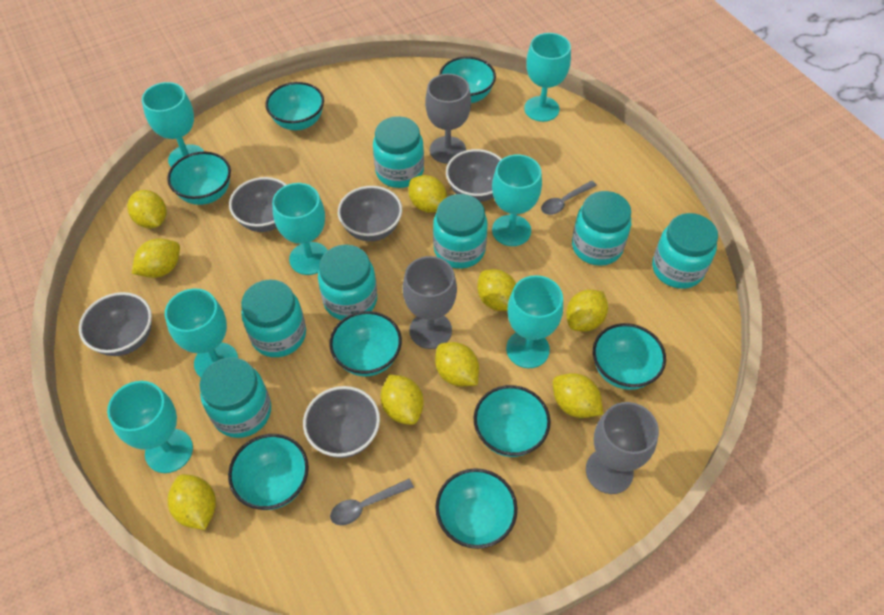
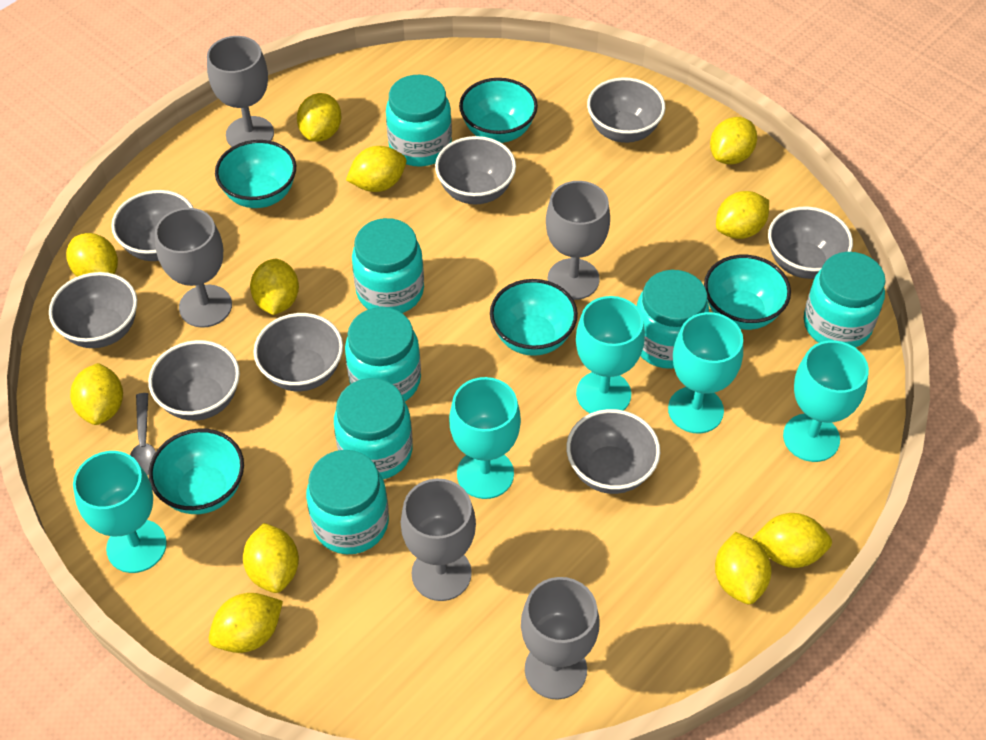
grey bowl: 5 -> 8
grey goblet: 3 -> 5
grey spoon: 2 -> 1
turquoise bowl: 8 -> 5
turquoise goblet: 7 -> 5
yellow lemon: 9 -> 11

